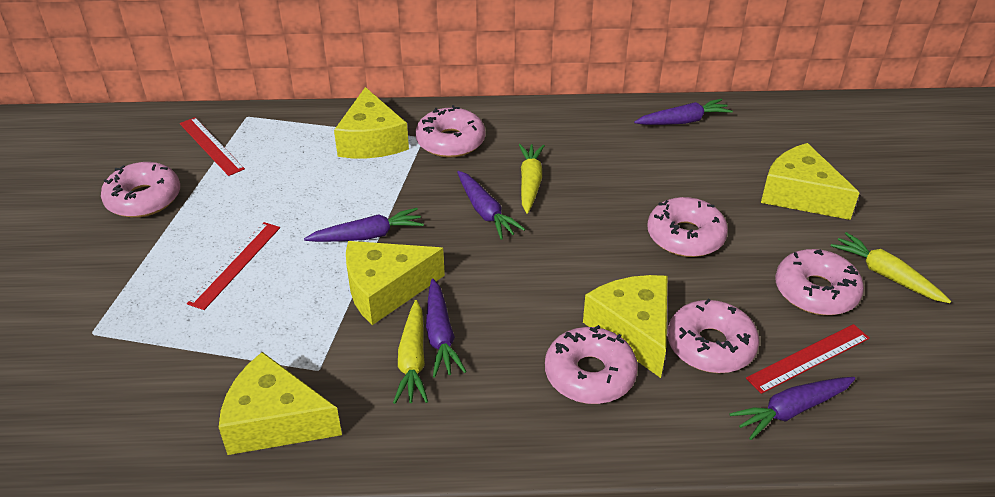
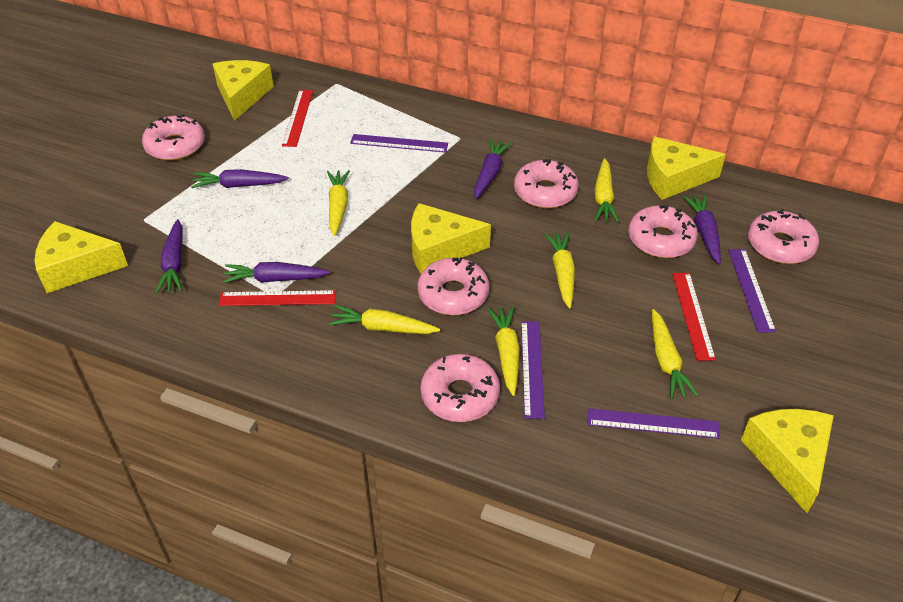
purple ruler: 0 -> 4
yellow carrot: 3 -> 6

